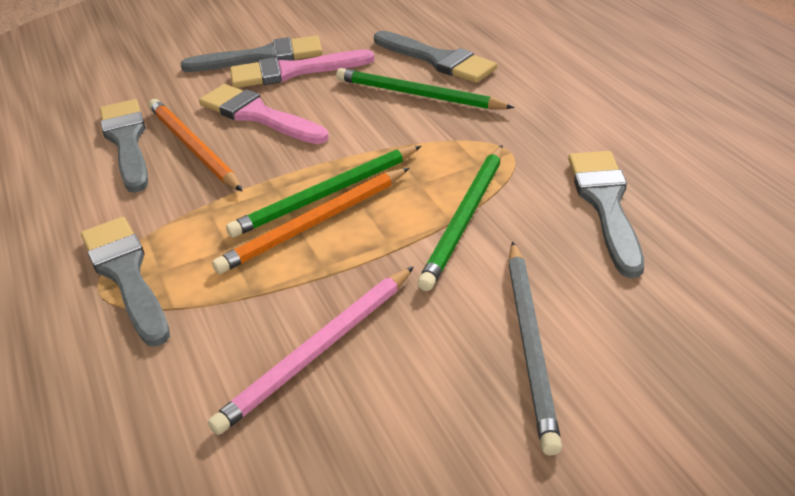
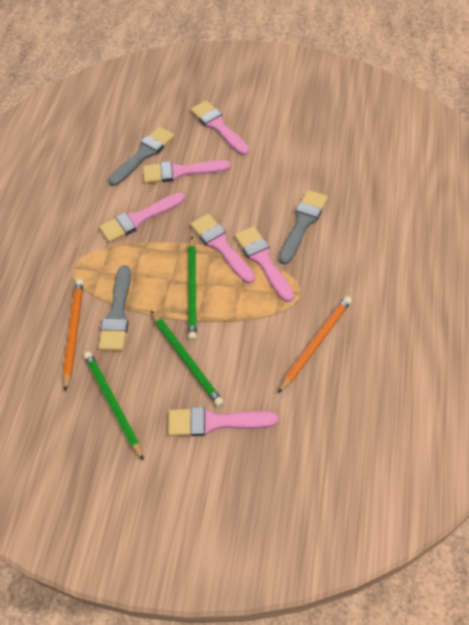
grey brush: 5 -> 3
grey pencil: 1 -> 0
pink brush: 2 -> 6
pink pencil: 1 -> 0

